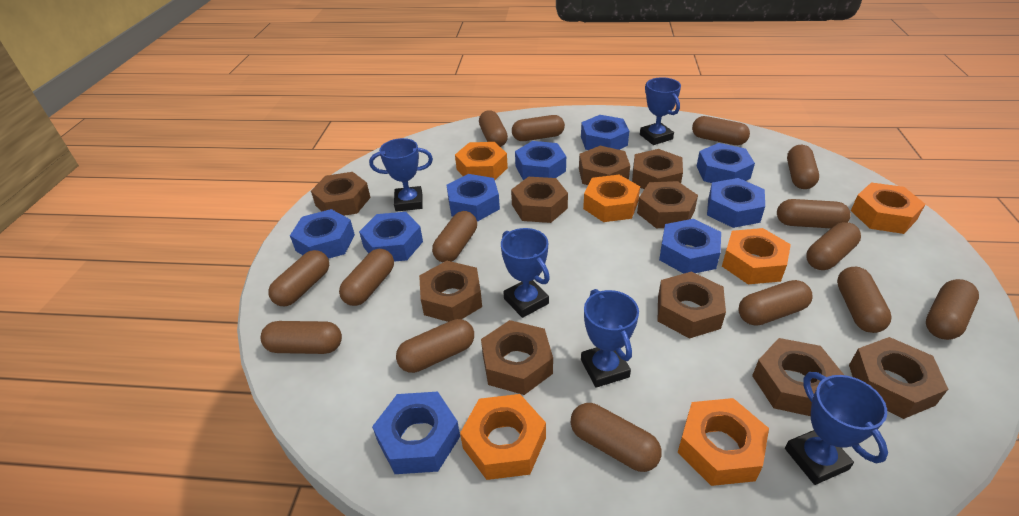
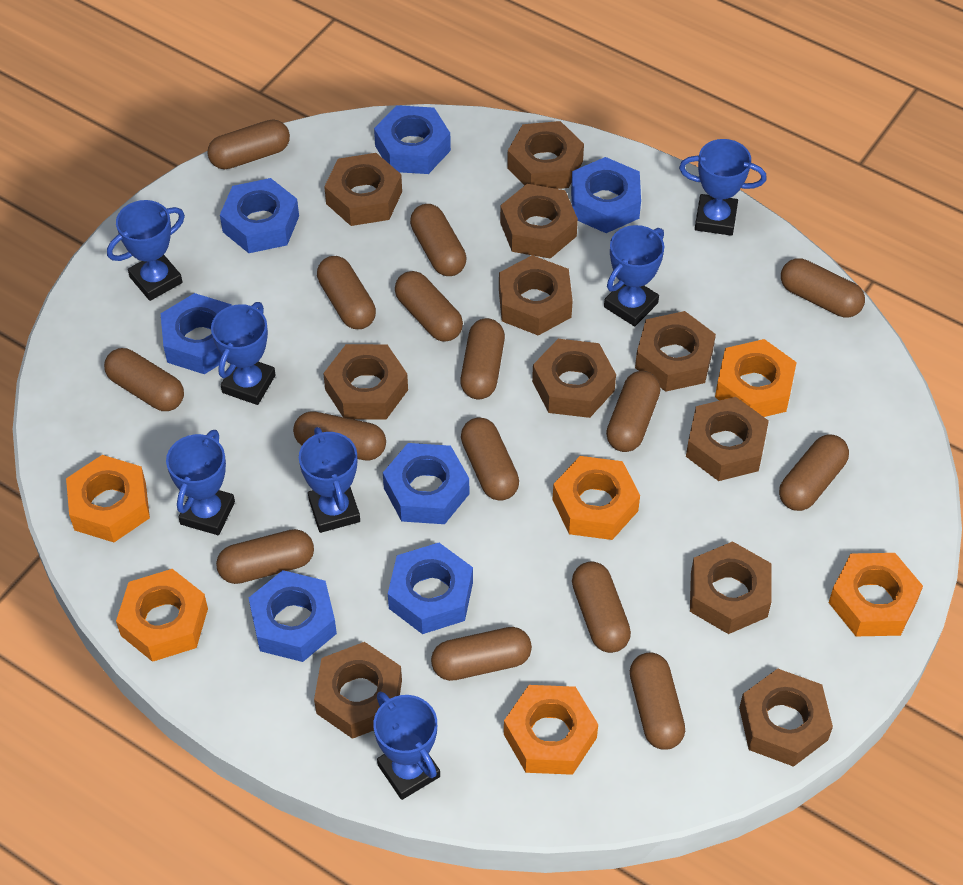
blue nut: 9 -> 7
blue trophy: 5 -> 7
brown nut: 10 -> 11

